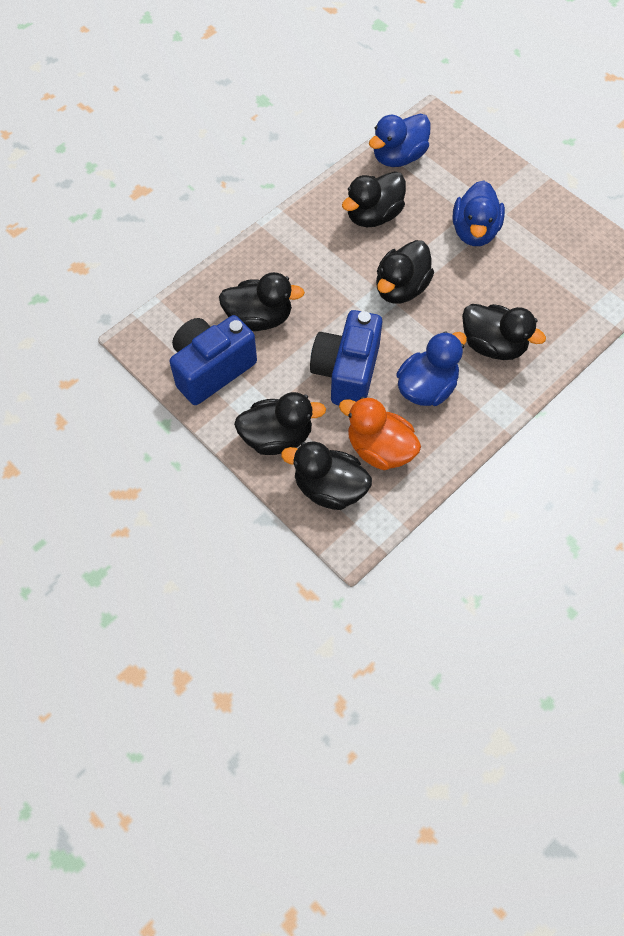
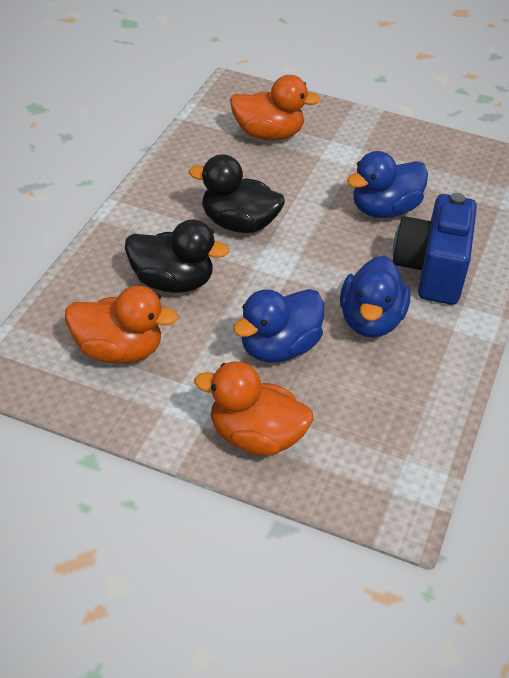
black duck: 6 -> 2
blue camera: 2 -> 1
orange duck: 1 -> 3

